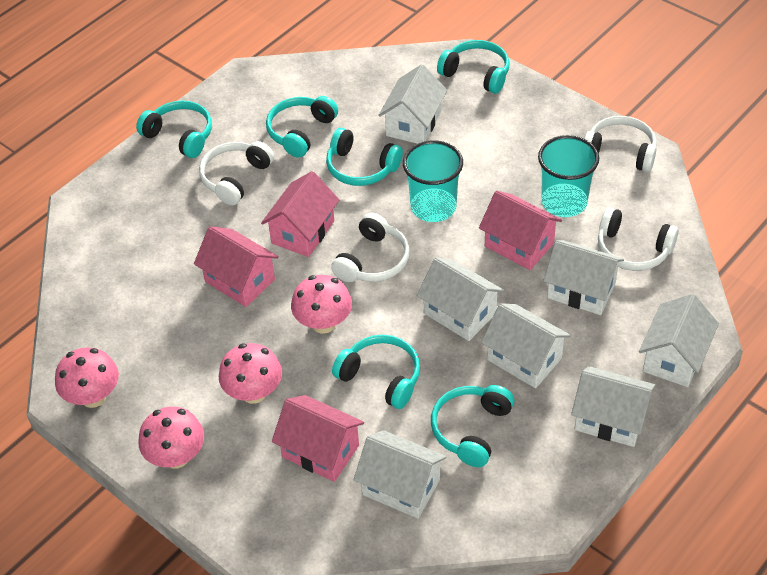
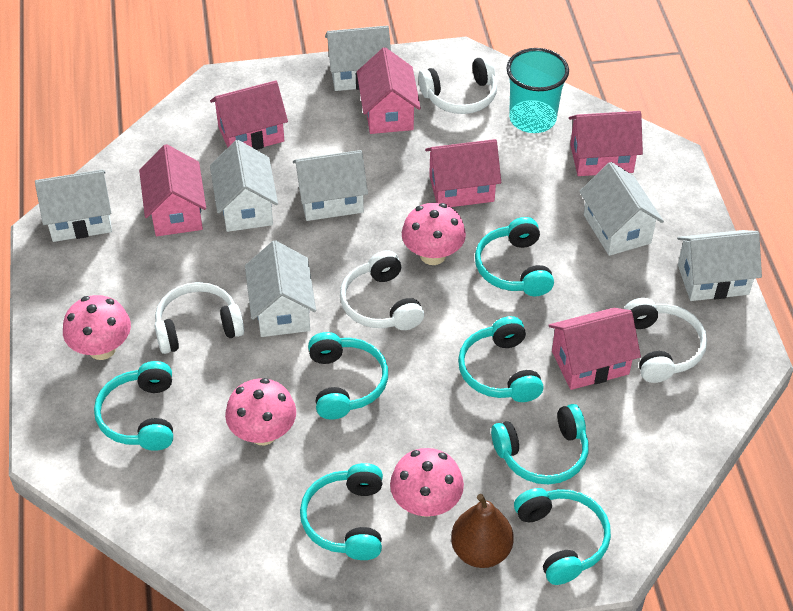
brown pear: 0 -> 1
pink house: 4 -> 6
turquoise cup: 2 -> 1
turquoise headphones: 6 -> 7

